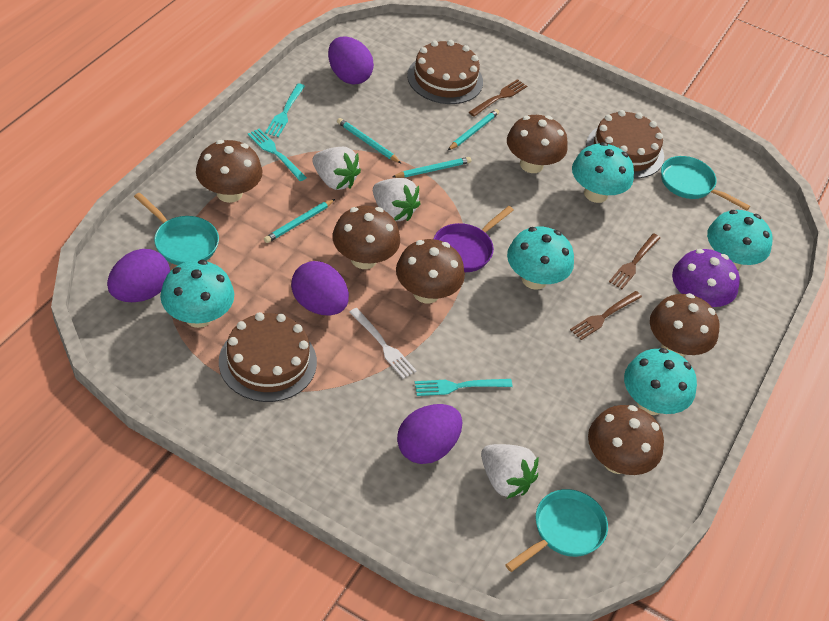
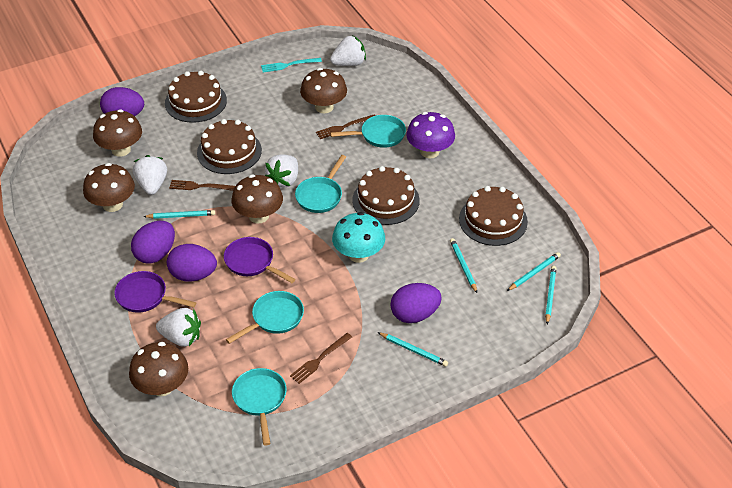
brown cake: 3 -> 4
brown mushroom: 6 -> 5
purple pan: 1 -> 2
turquoise fork: 3 -> 1
turquoise mushroom: 5 -> 1
turquoise pan: 3 -> 4
turquoise pencil: 4 -> 5
white fork: 1 -> 0
white strawberry: 3 -> 4

